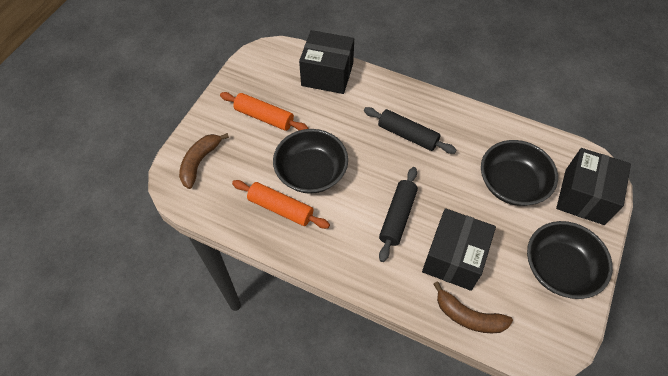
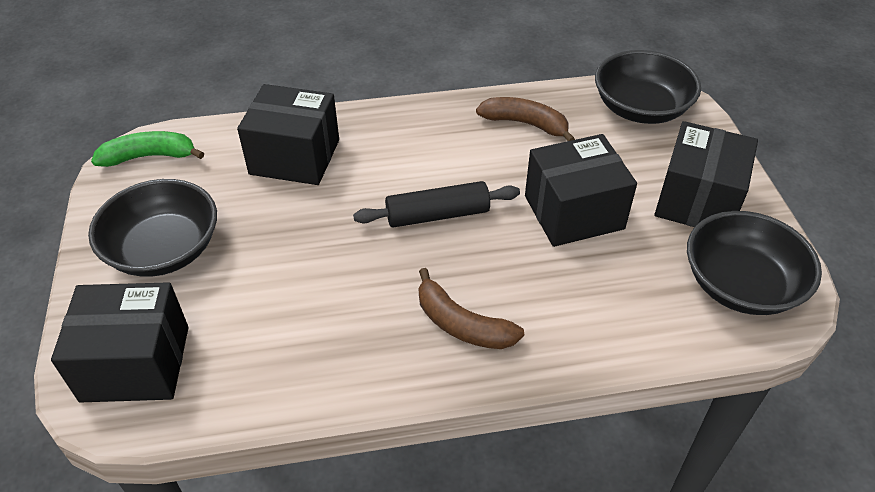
black box: 3 -> 4
black rolling pin: 2 -> 1
green banana: 0 -> 1
orange rolling pin: 2 -> 0

